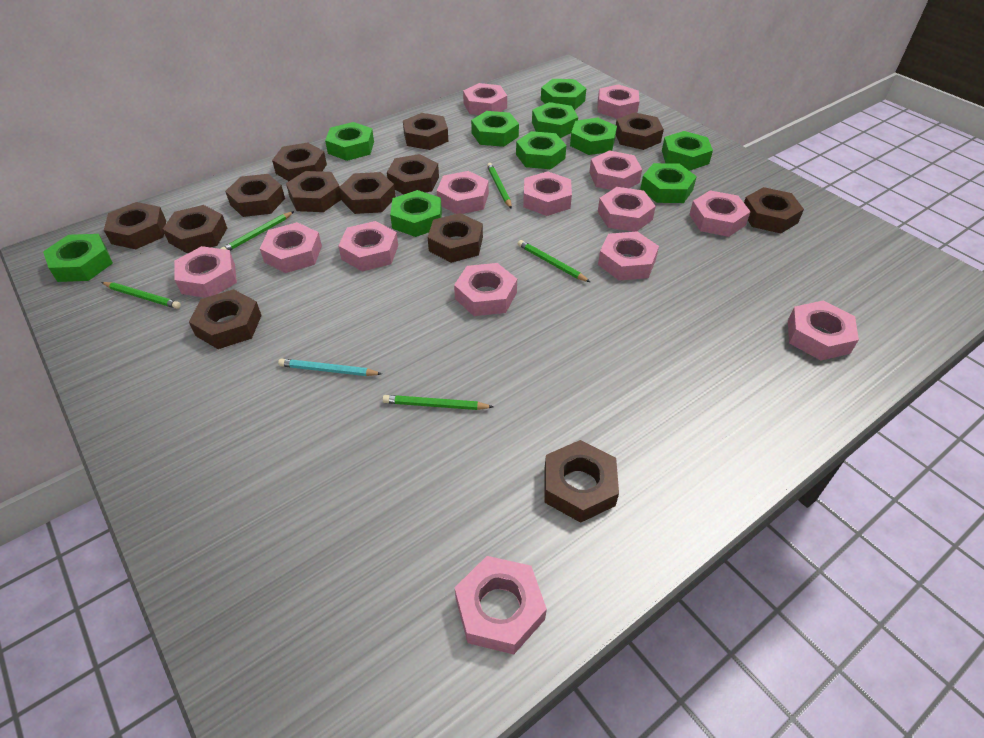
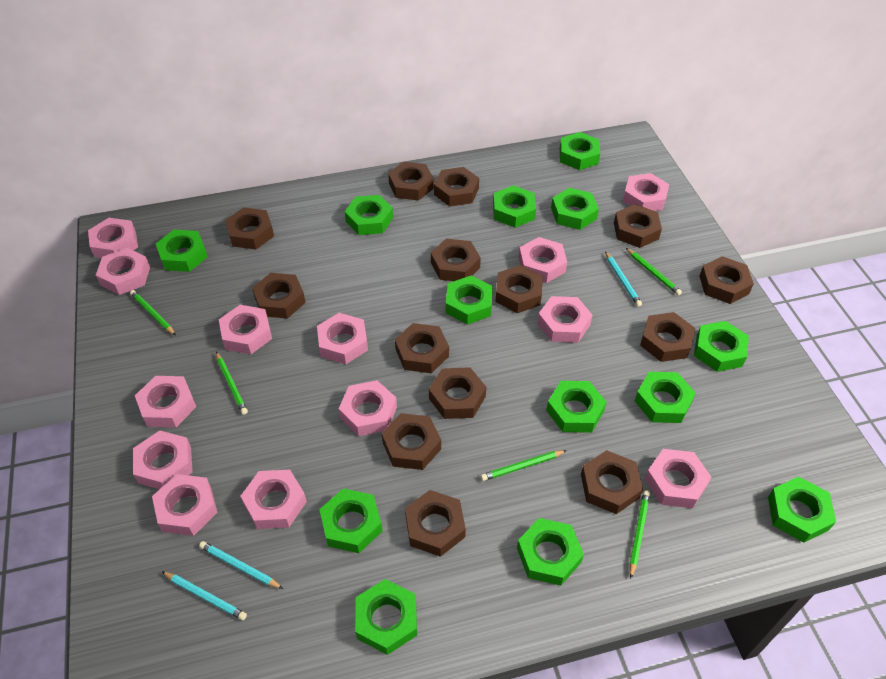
brown nut: 13 -> 14
green nut: 10 -> 13
pink nut: 14 -> 13
turquoise pencil: 1 -> 3

